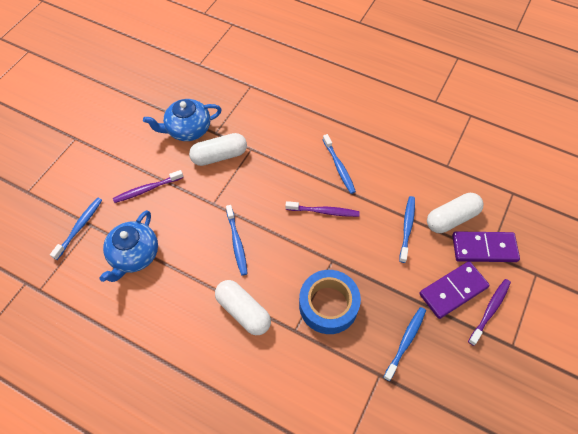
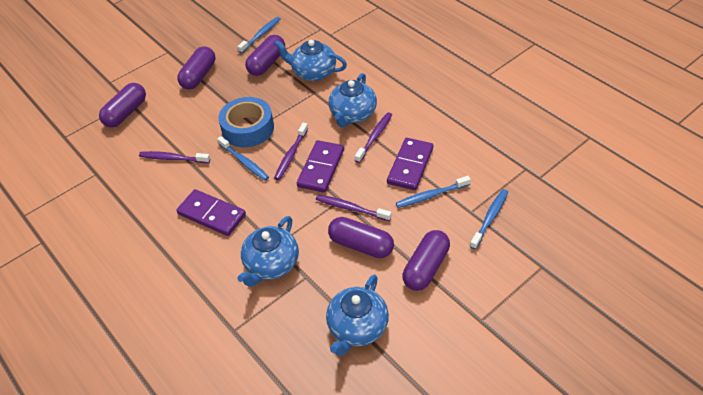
blue teapot: 2 -> 4
blue toothbrush: 5 -> 4
purple capsule: 0 -> 5
purple domino: 2 -> 3
purple toothbrush: 3 -> 4
white capsule: 3 -> 0

